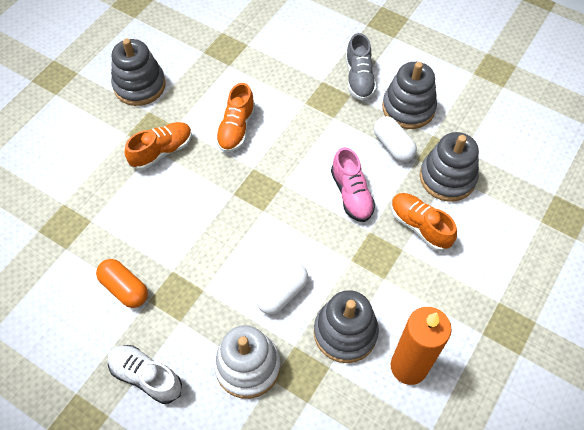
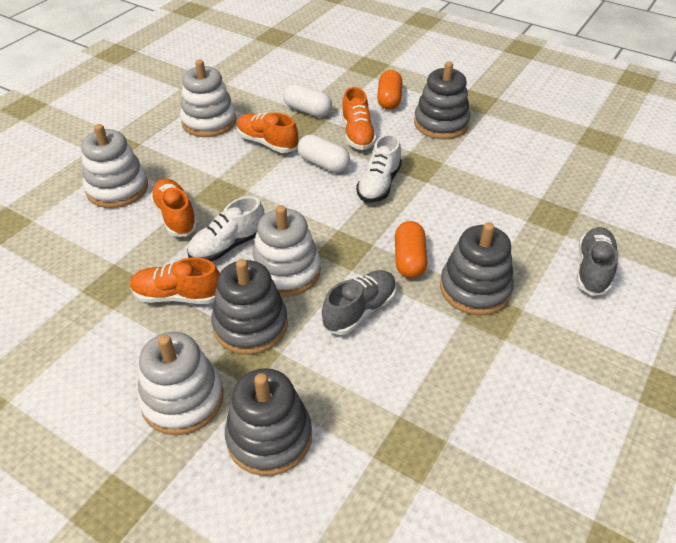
grey shoe: 1 -> 2
orange candle: 1 -> 0
orange capsule: 1 -> 2
orange shoe: 3 -> 4
pink shoe: 1 -> 0
white shoe: 1 -> 2
white stacking toy: 1 -> 4

